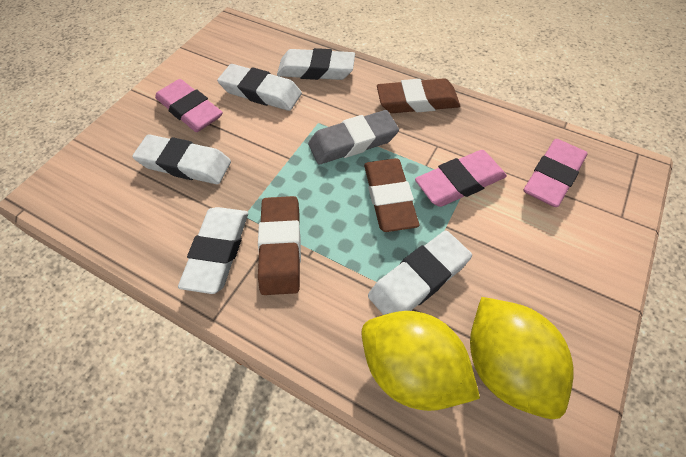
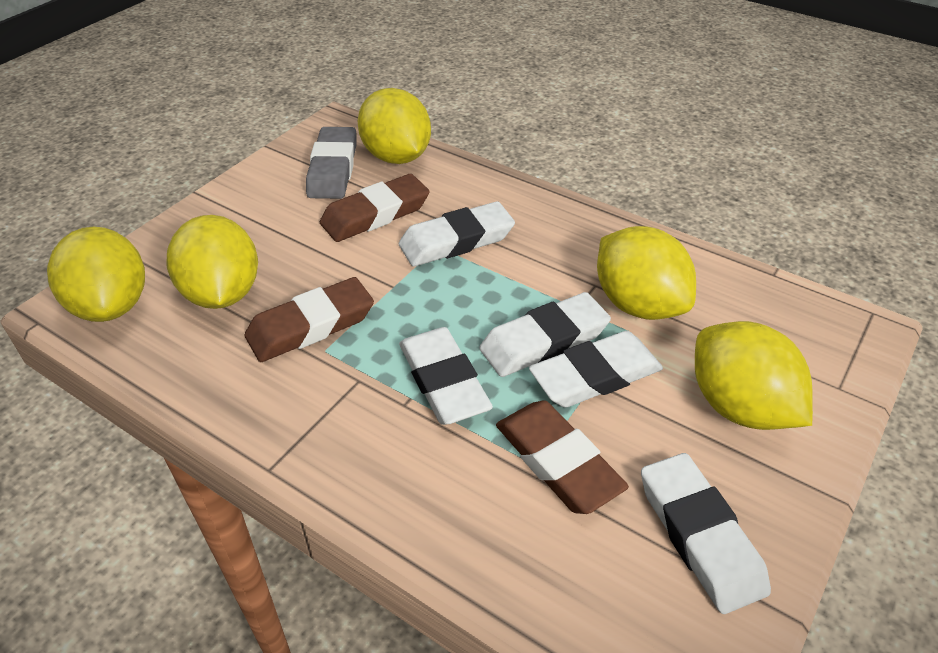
pink eraser: 3 -> 0
yellow lemon: 2 -> 5

